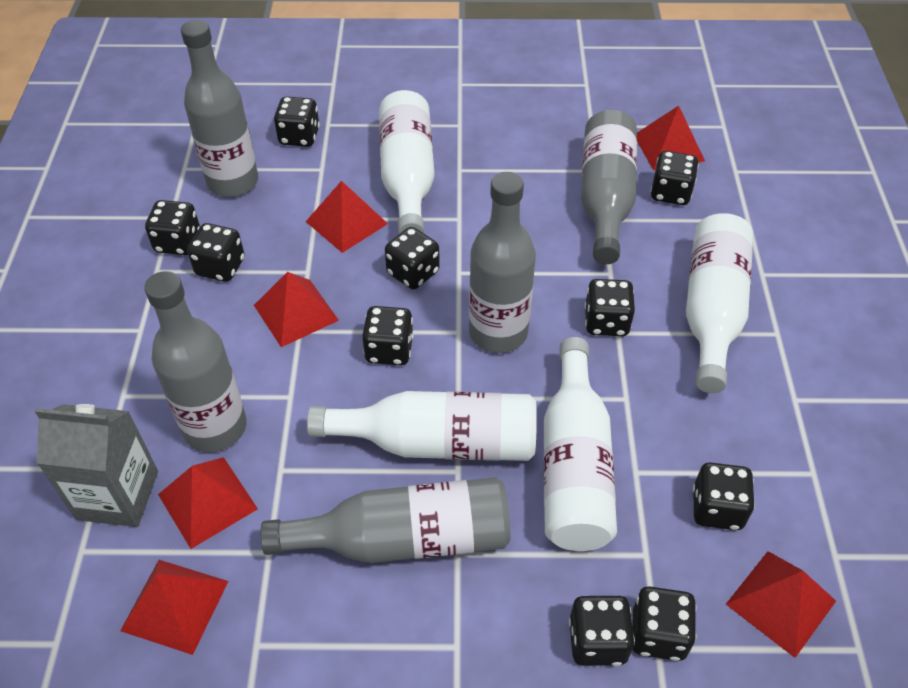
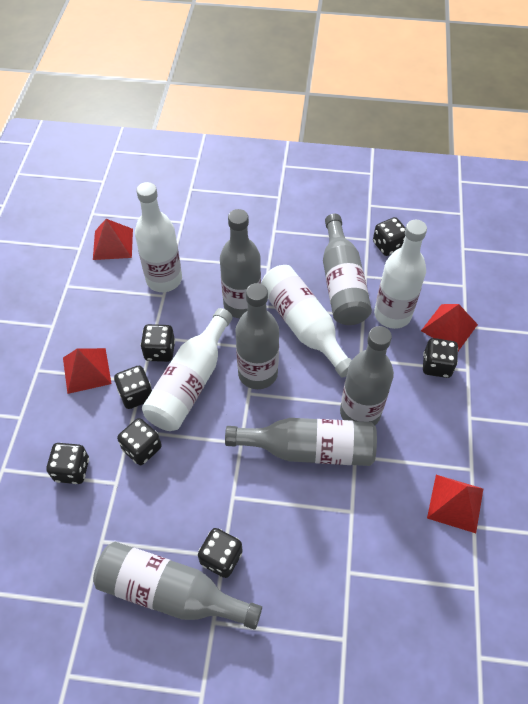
black dice: 10 -> 7
grey bottle: 5 -> 6
grey carton: 1 -> 0
red pyramid: 6 -> 4

